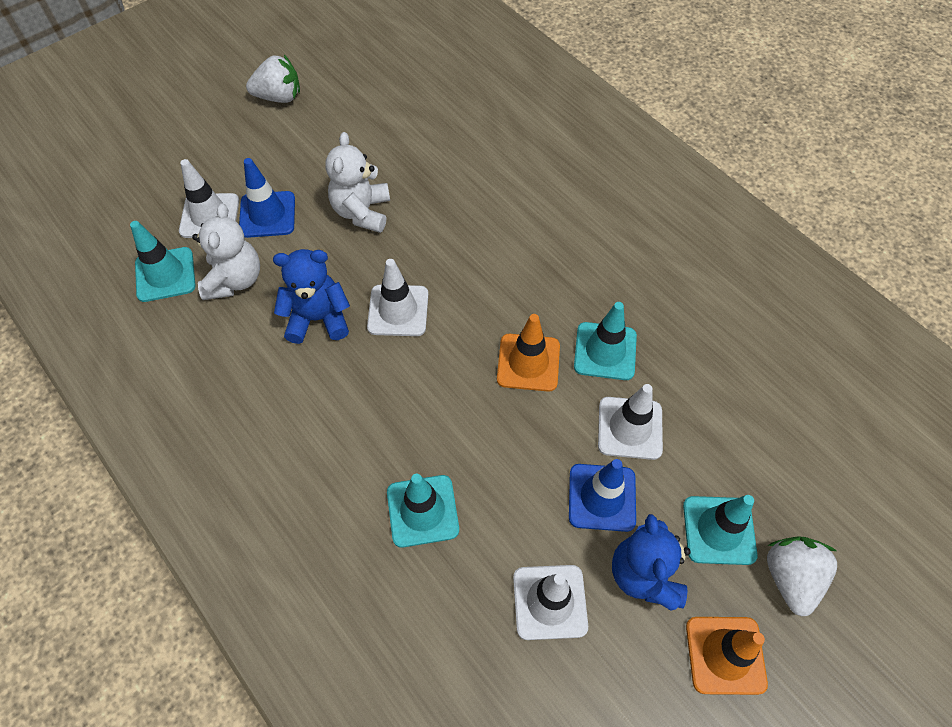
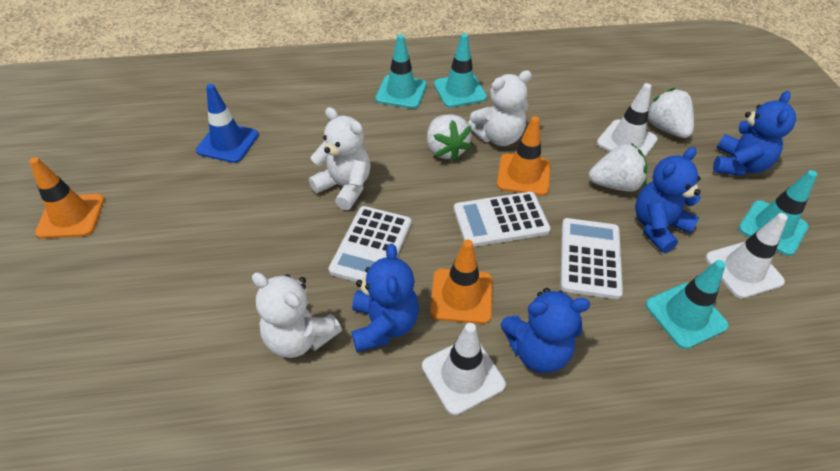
blue teddy bear: 2 -> 4
blue traffic cone: 2 -> 1
orange traffic cone: 2 -> 3
white calculator: 0 -> 3
white strawberry: 2 -> 3
white teddy bear: 2 -> 3
white traffic cone: 4 -> 3

